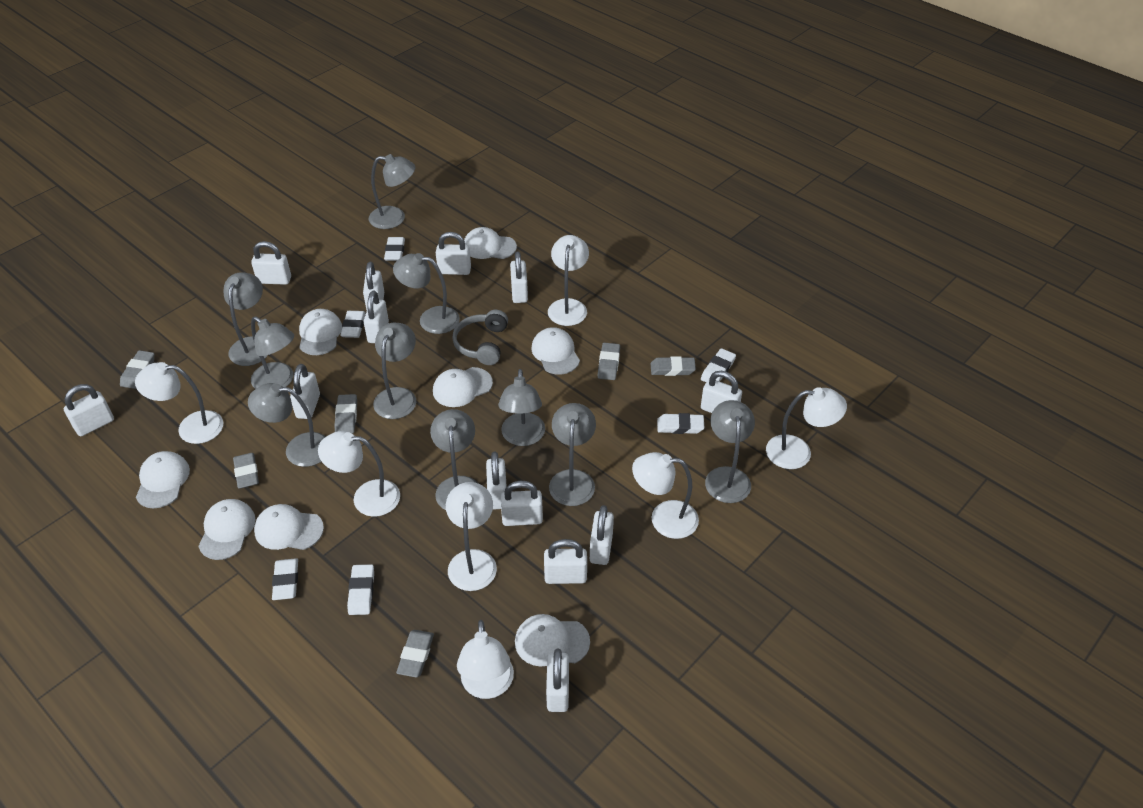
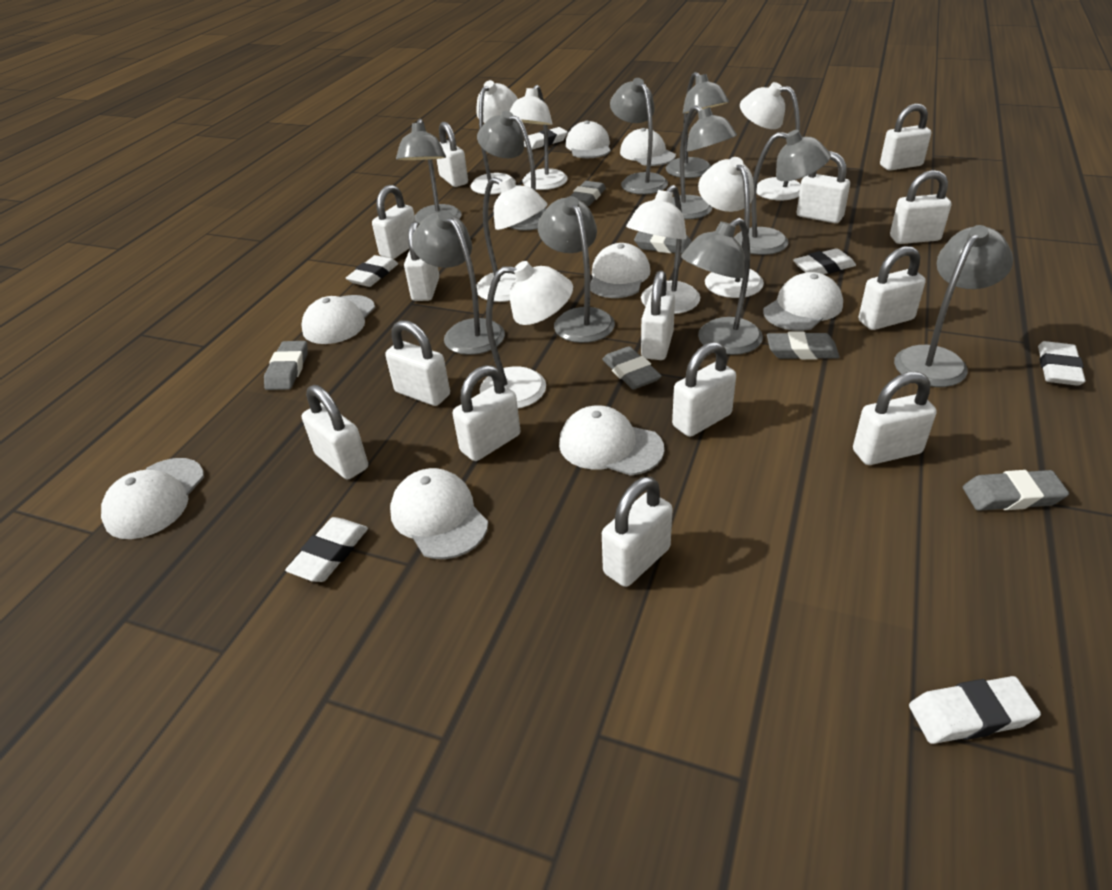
grey headphones: 1 -> 0
white padlock: 13 -> 14

